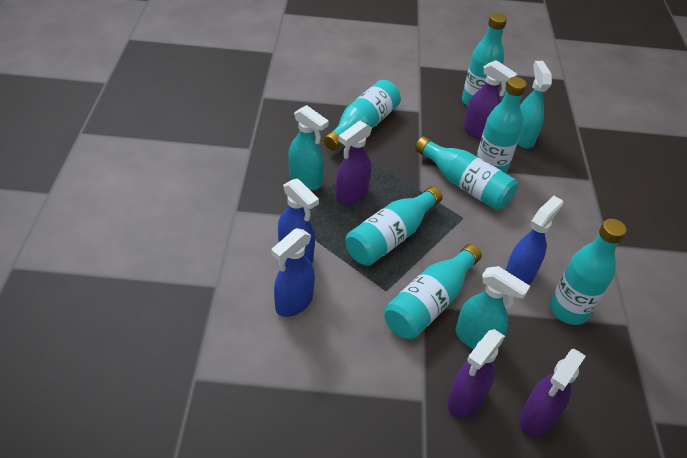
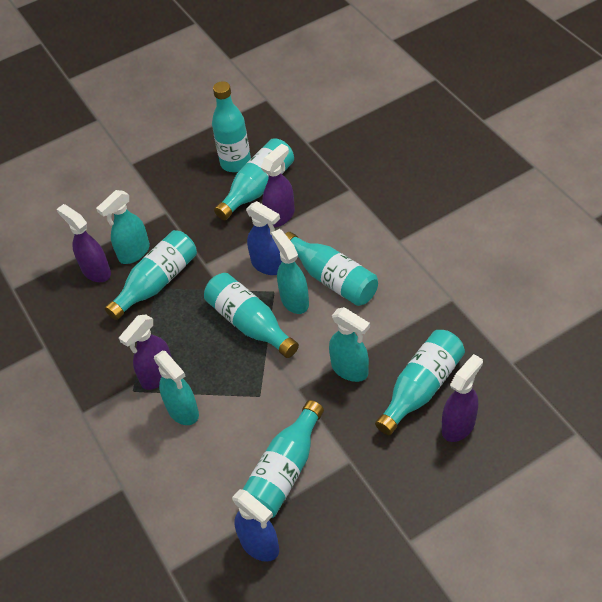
blue spray bottle: 3 -> 2
turquoise spray bottle: 3 -> 4

